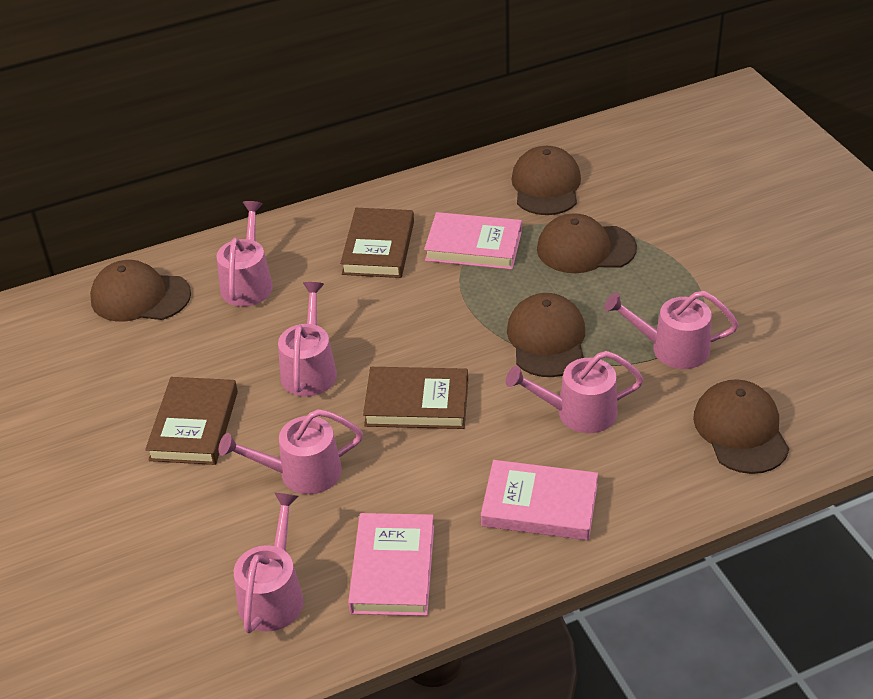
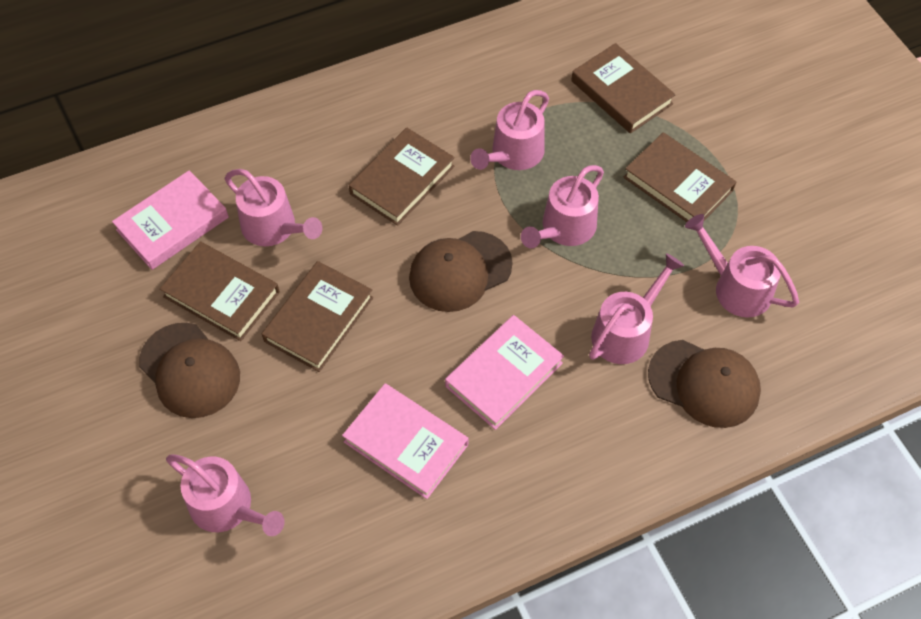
brown book: 3 -> 5
brown cap: 5 -> 3

